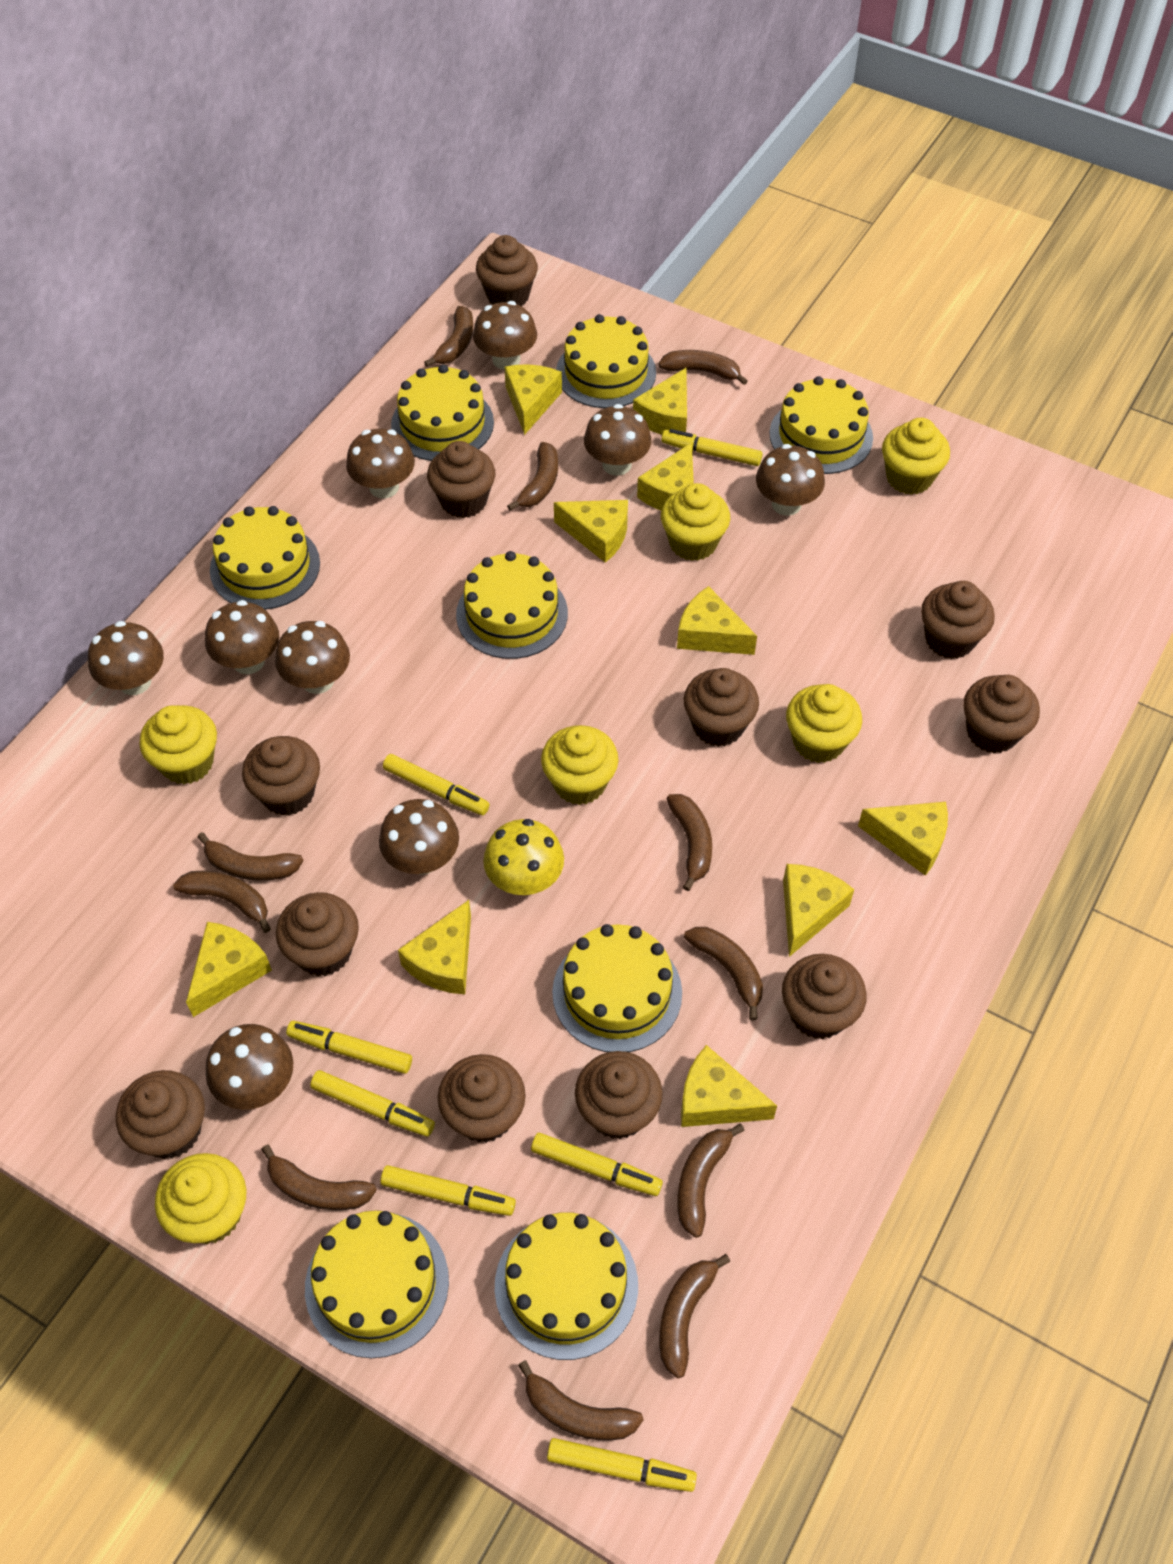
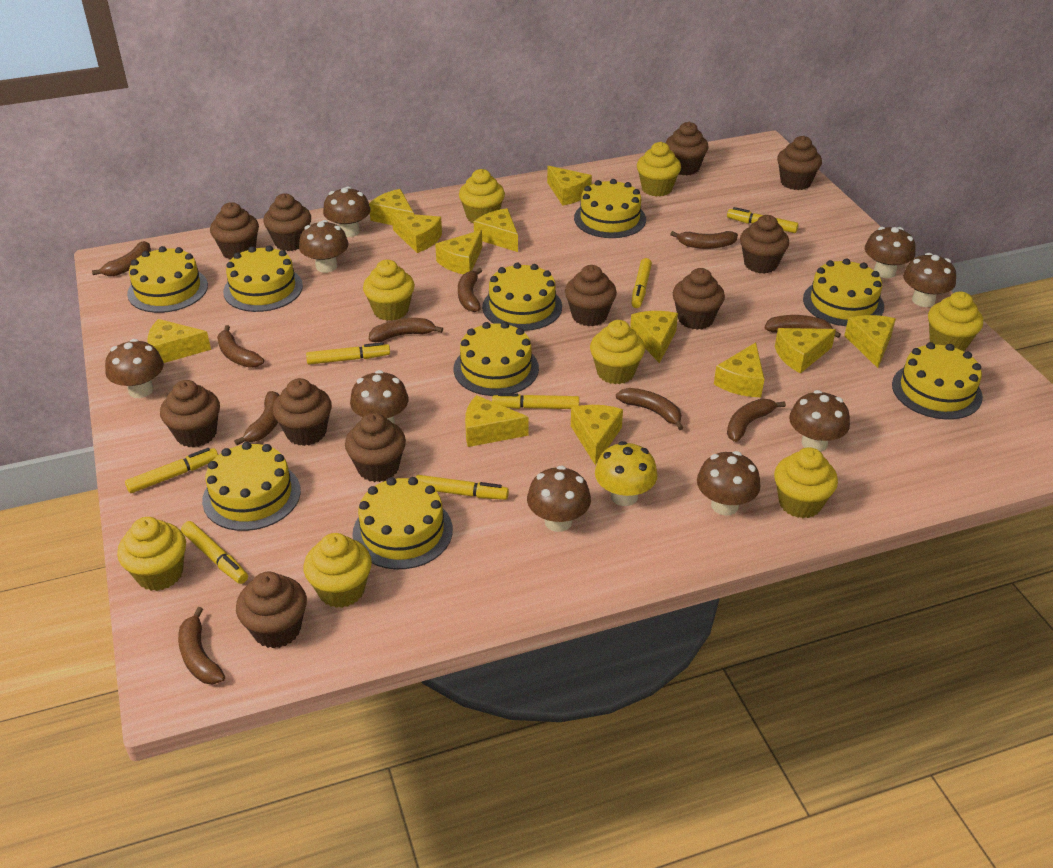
brown banana: 11 -> 10
yellow cake: 8 -> 9
yellow cheese: 10 -> 12
yellow cupcake: 6 -> 8

